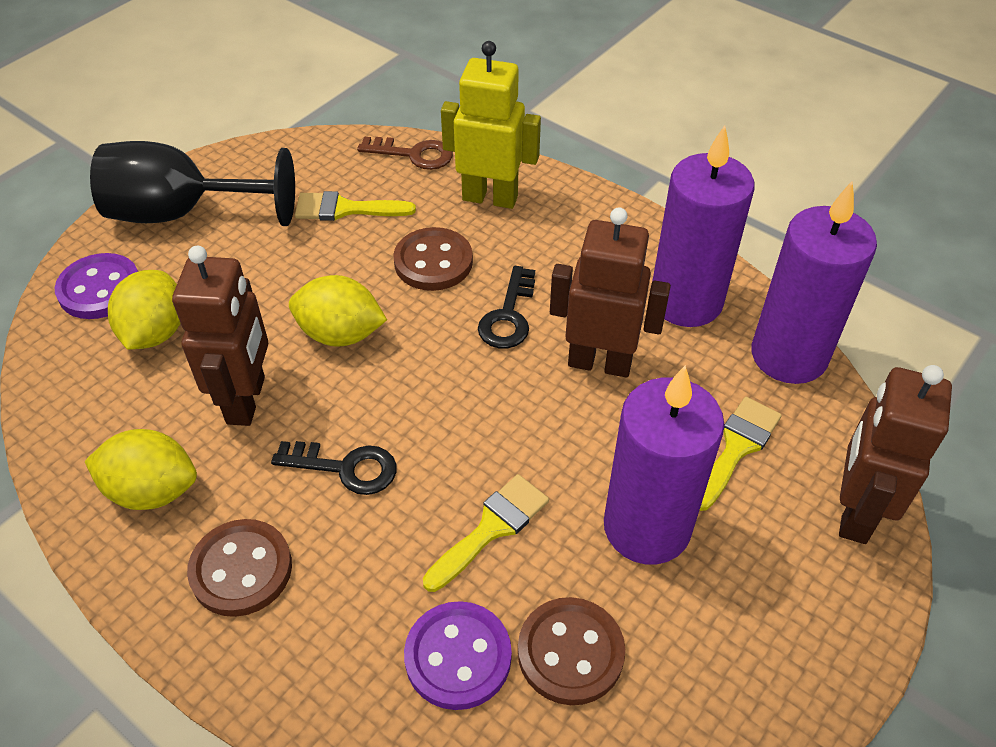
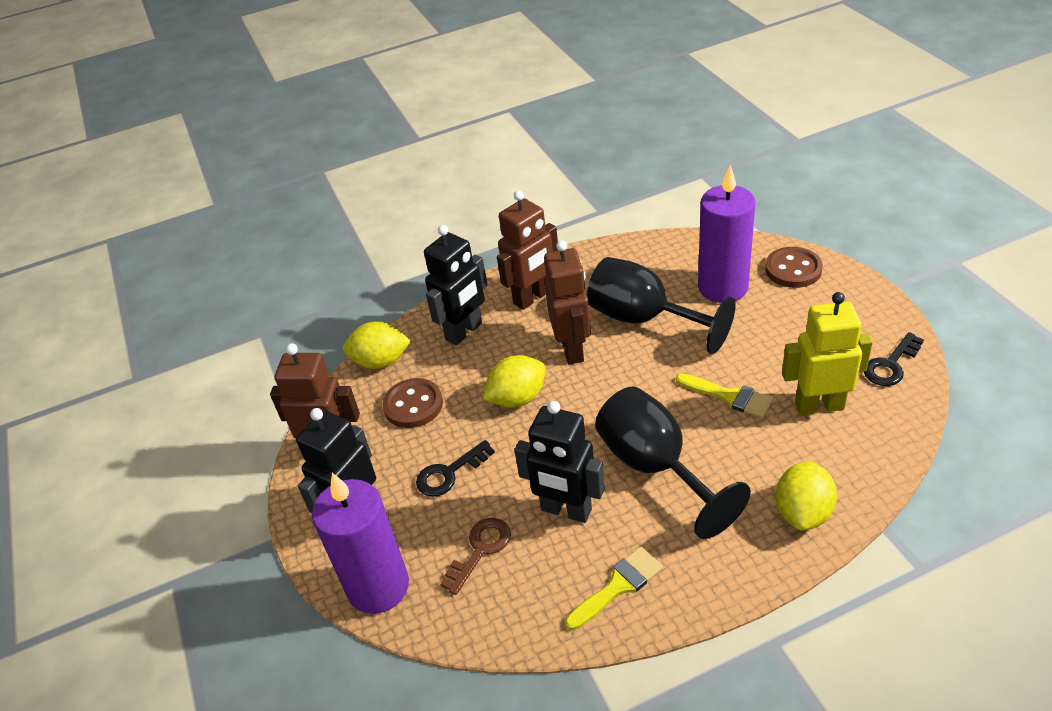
black goblet: 1 -> 2
black robot: 0 -> 3
brown button: 3 -> 2
purple button: 2 -> 0
purple candle: 3 -> 2
yellow brush: 3 -> 2

